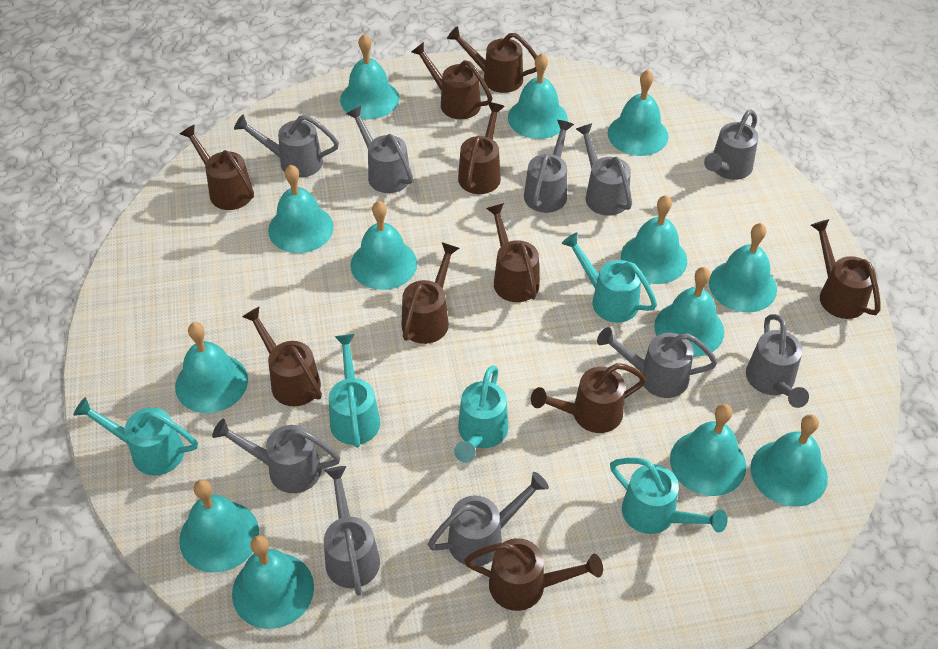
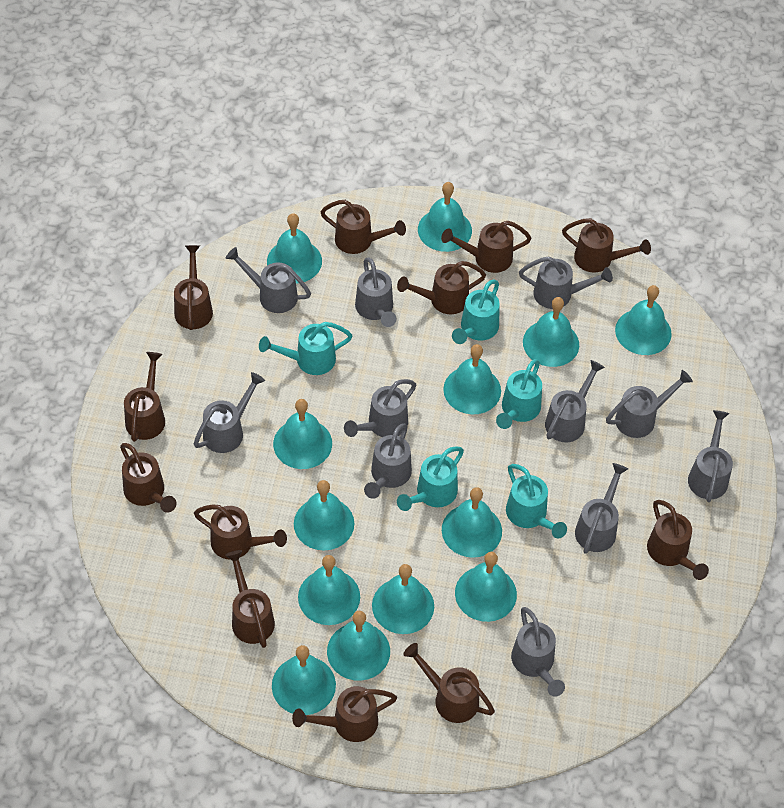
brown watering can: 10 -> 12
grey watering can: 10 -> 11

